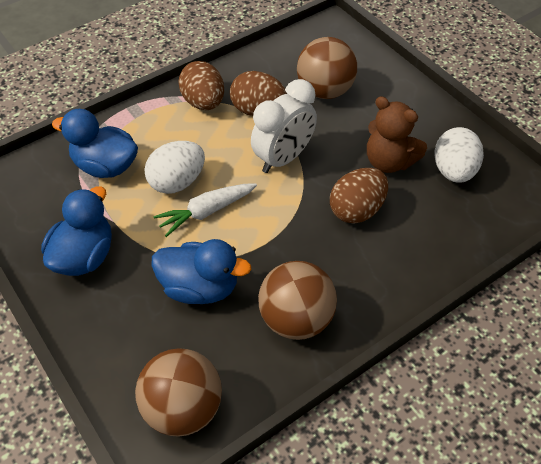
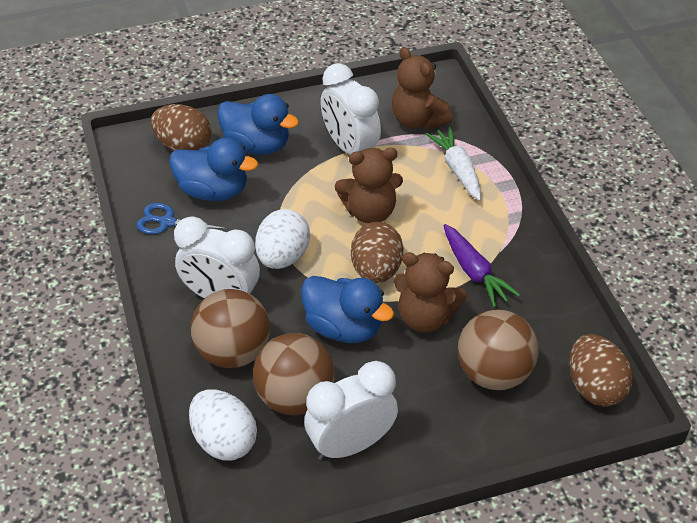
blue scissors: 0 -> 1
brown teddy bear: 1 -> 3
purple carrot: 0 -> 1
white clock: 1 -> 3

